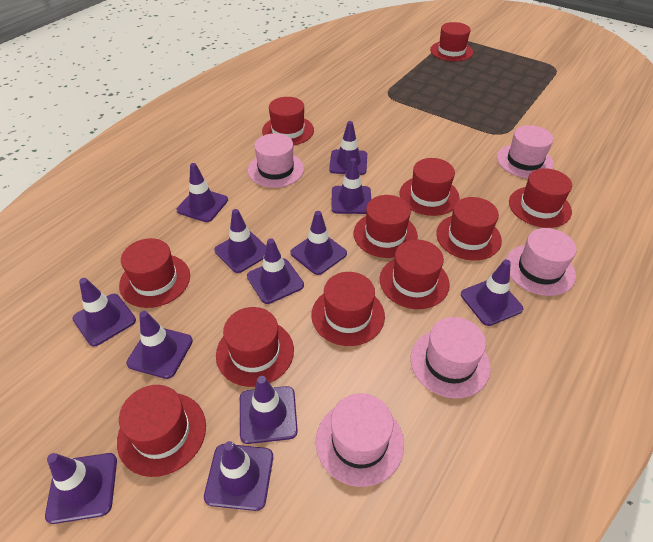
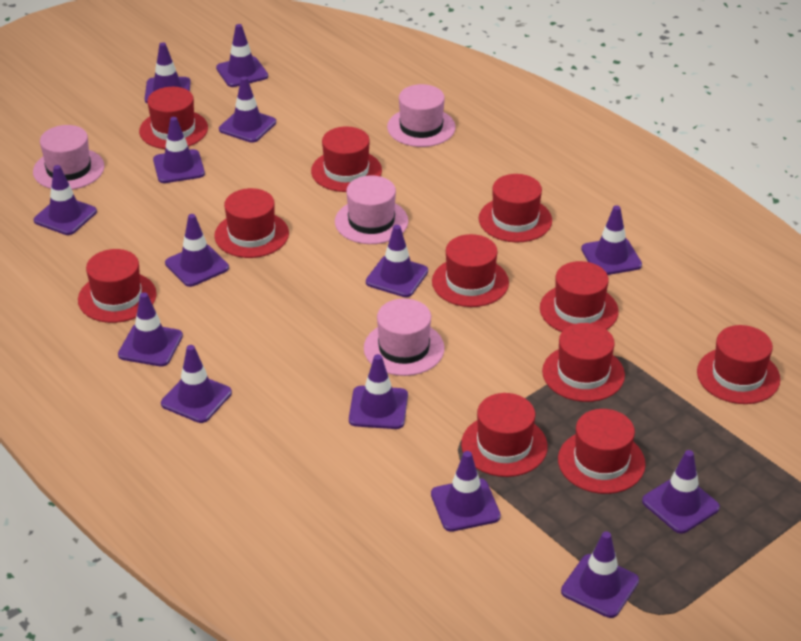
pink hat: 5 -> 4
purple traffic cone: 12 -> 14

